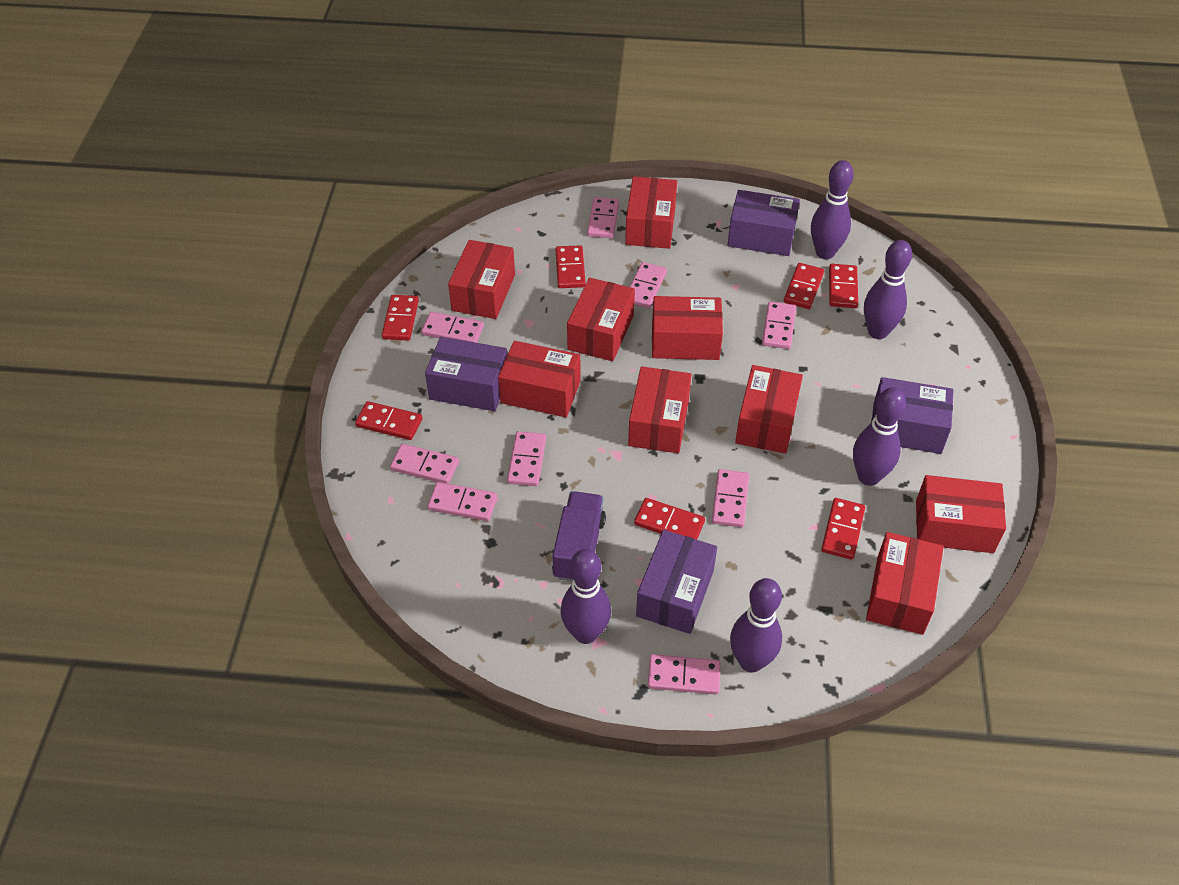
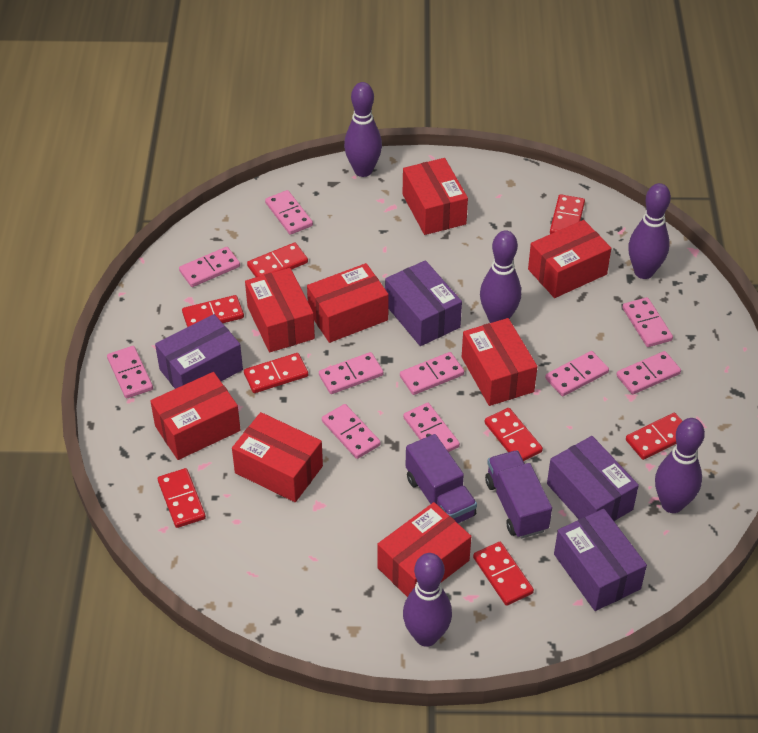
pink domino: 9 -> 10
purple truck: 1 -> 2
red box: 9 -> 8
red domino: 7 -> 8

